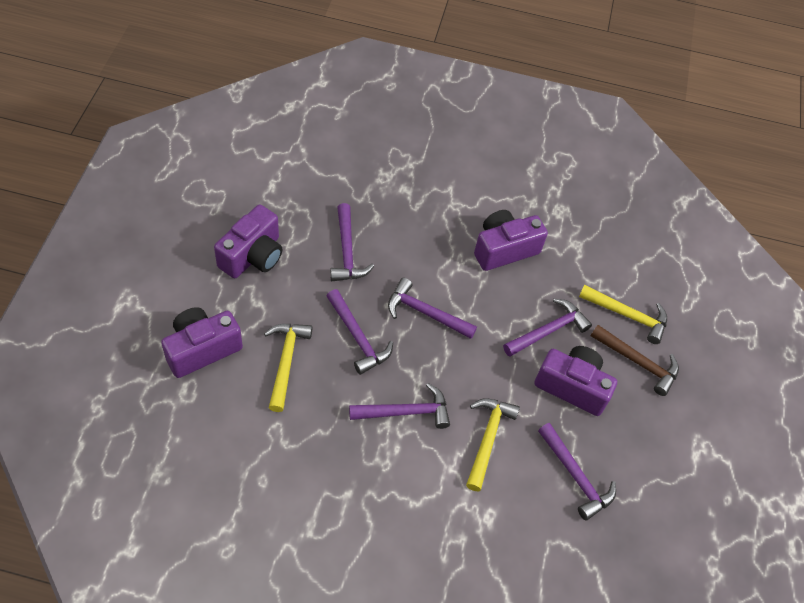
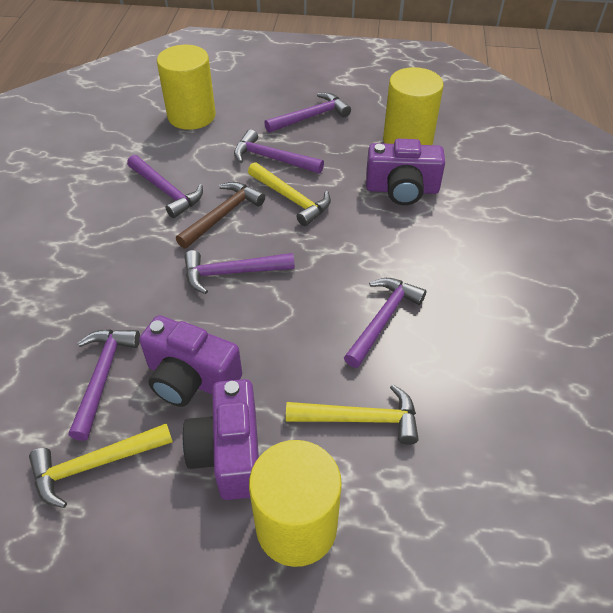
purple camera: 4 -> 3
yellow cylinder: 0 -> 3

